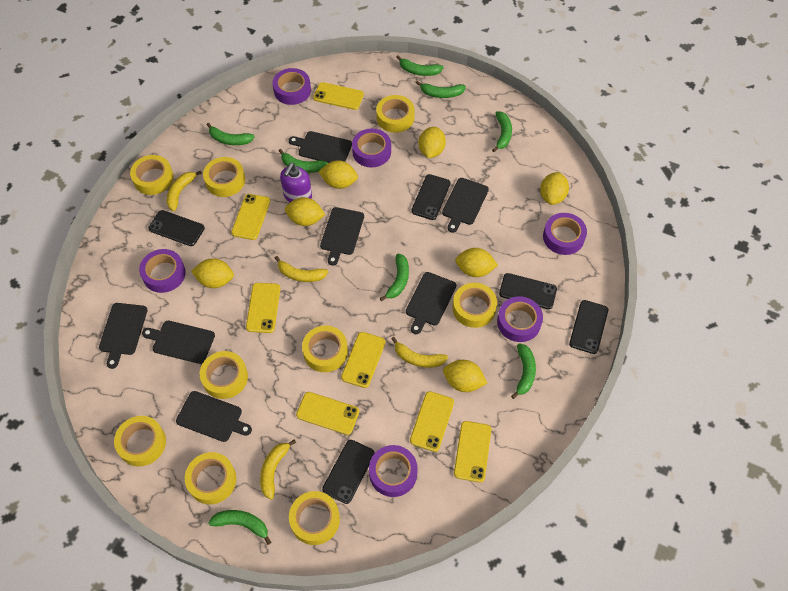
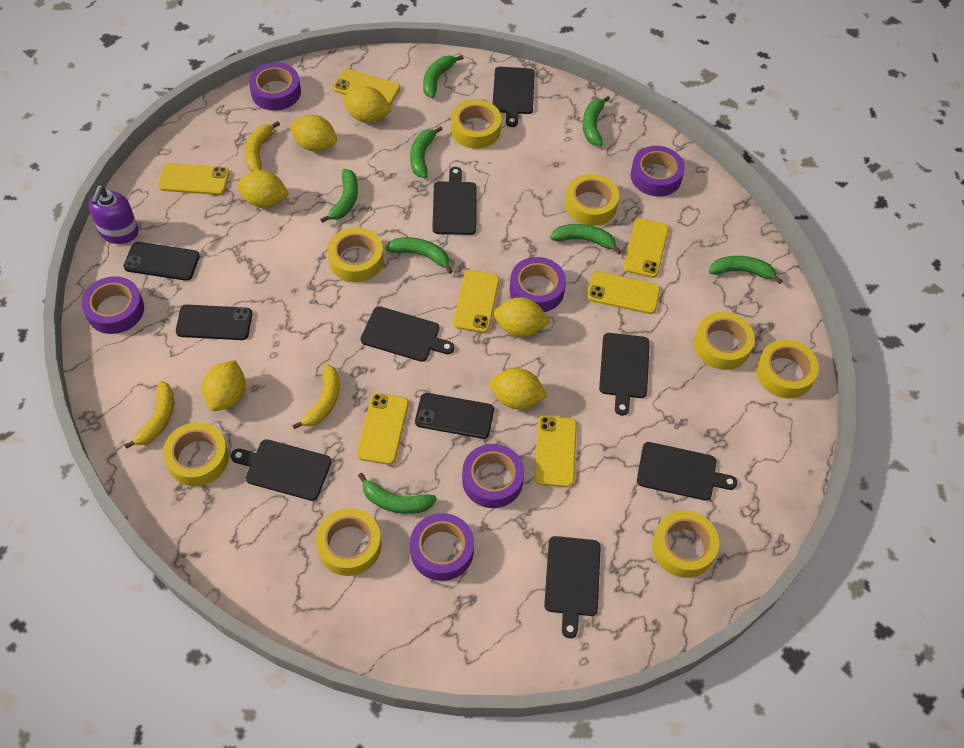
black phone: 5 -> 3
yellow banana: 4 -> 3
yellow lemon: 7 -> 6
yellow tape: 9 -> 8

